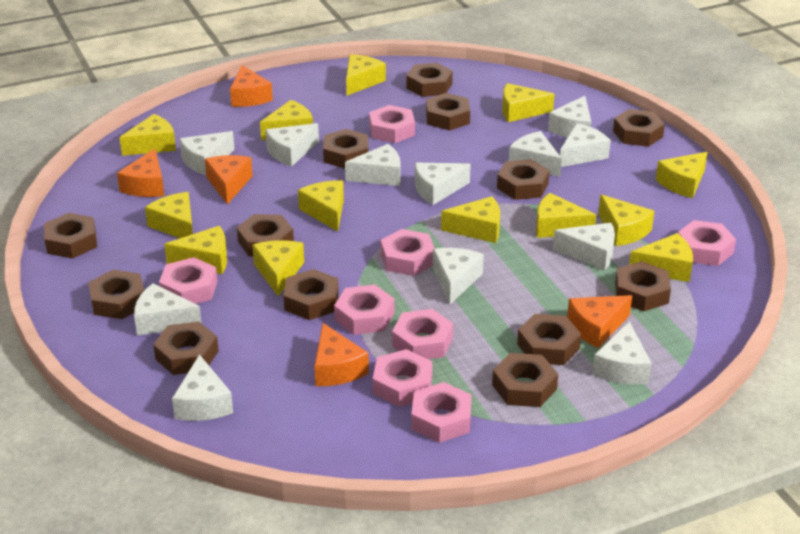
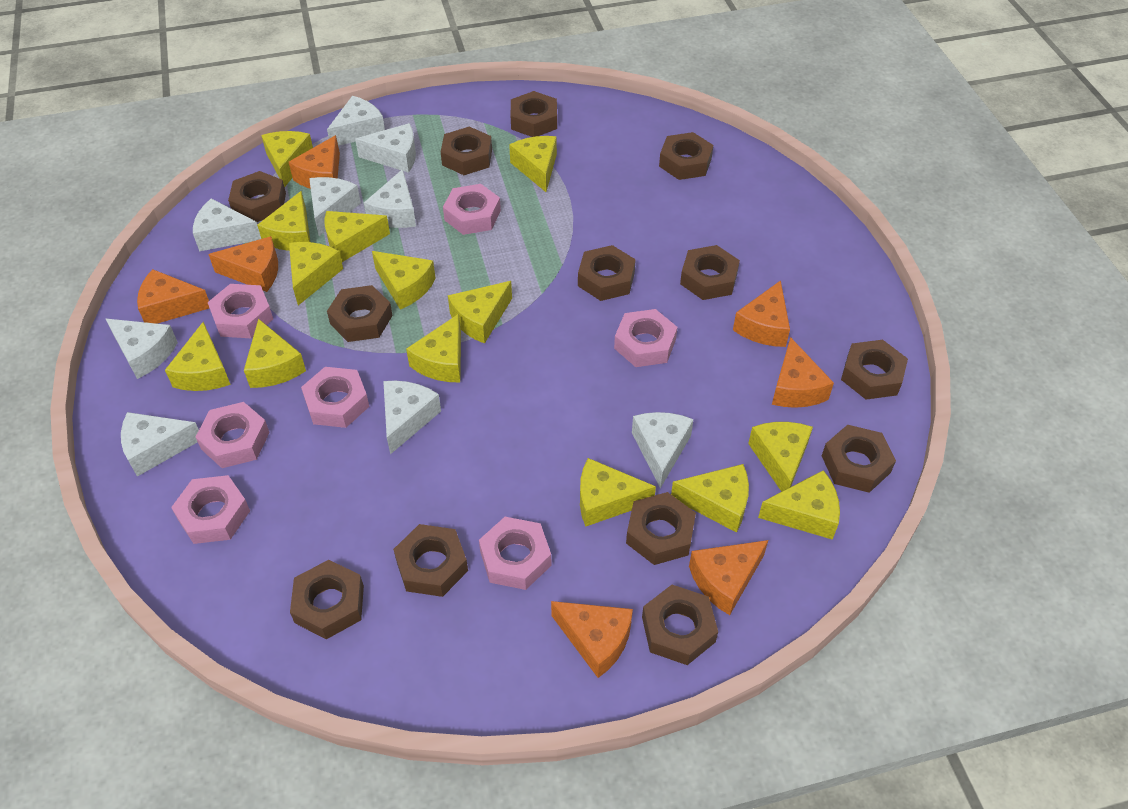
orange cheese: 5 -> 7
pink nut: 8 -> 7
white cheese: 12 -> 9
yellow cheese: 13 -> 14

